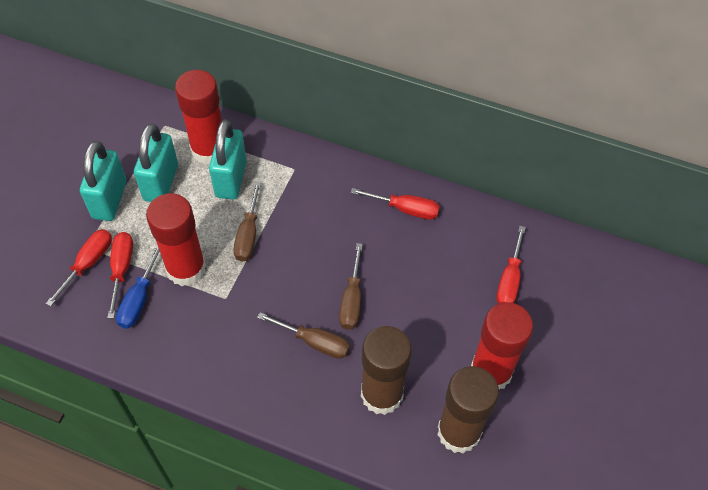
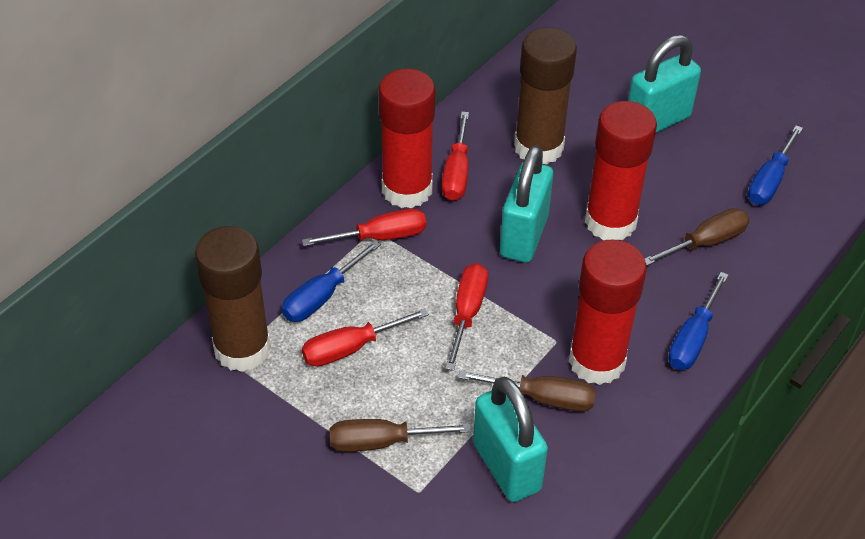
blue screwdriver: 1 -> 3

